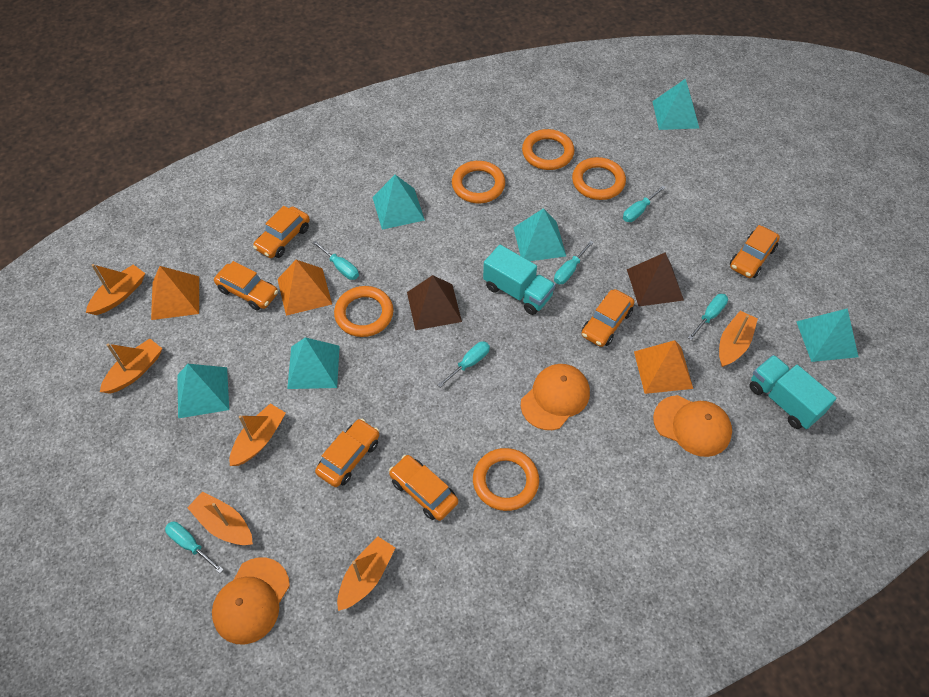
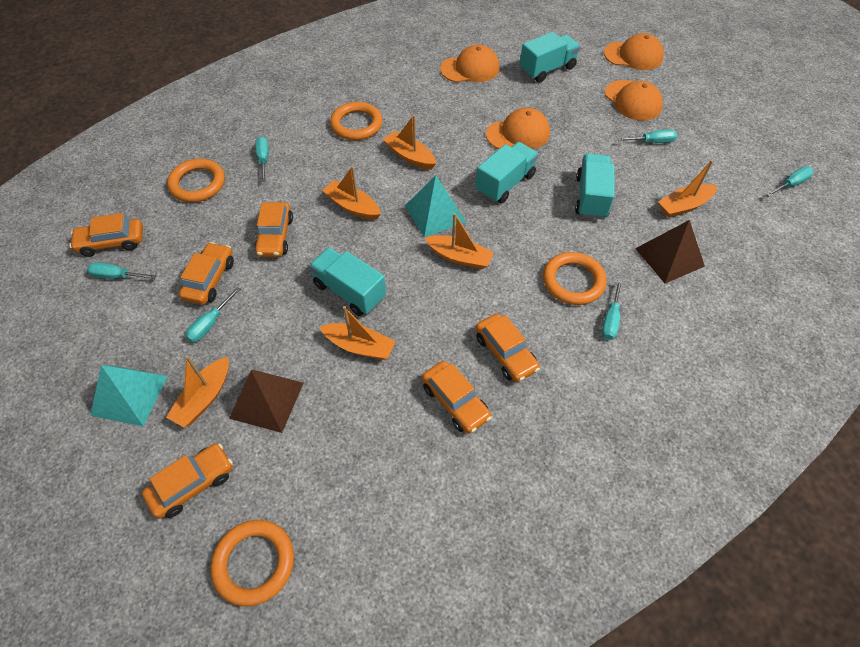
orange cap: 3 -> 4
orange pyramid: 3 -> 0
orange ring: 5 -> 4
turquoise pyramid: 6 -> 2
turquoise truck: 2 -> 4

